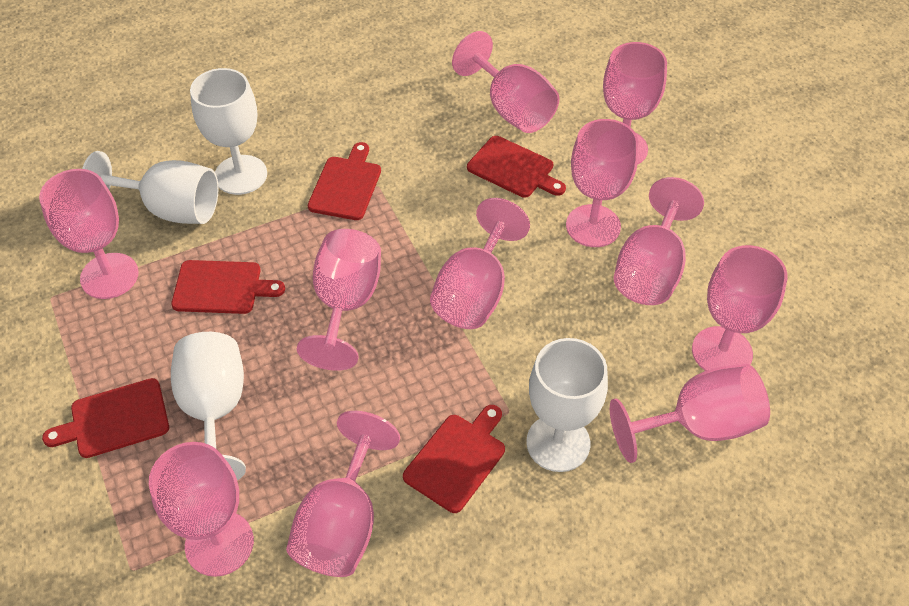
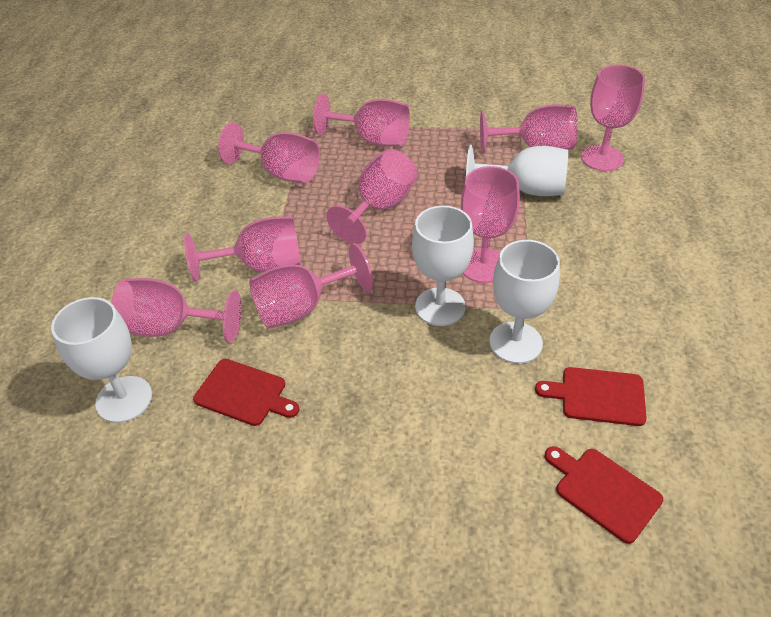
pink goblet: 11 -> 9
red cutting board: 5 -> 3

